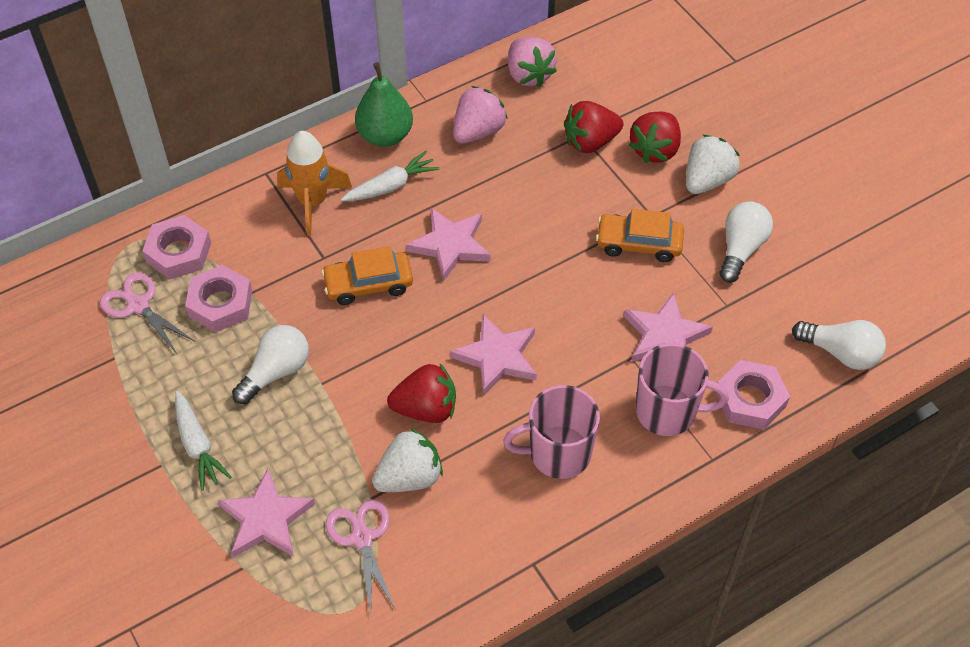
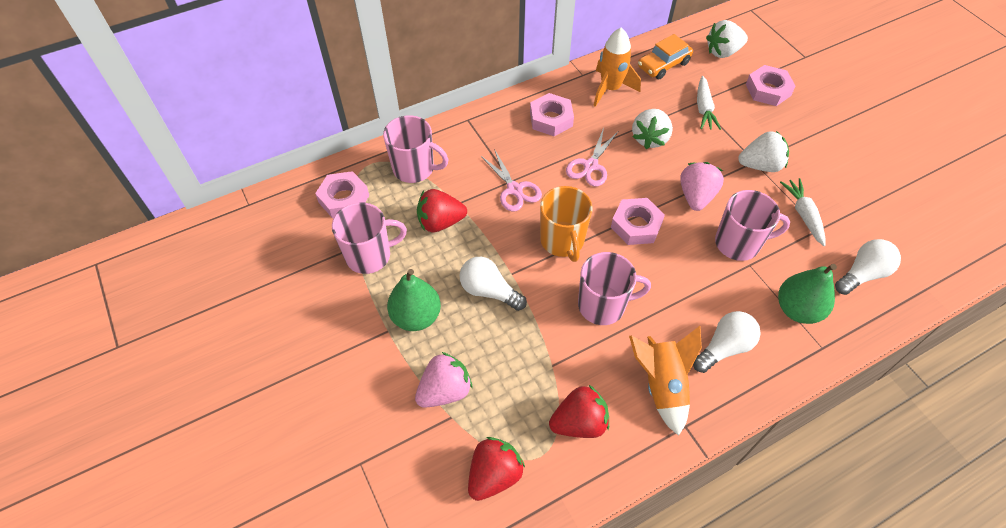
green pear: 1 -> 2
orange car: 2 -> 1
orange mug: 0 -> 1
orange rocket: 1 -> 2
pink mug: 2 -> 4
pink nut: 3 -> 4
pink star: 4 -> 0
white strawberry: 2 -> 3

